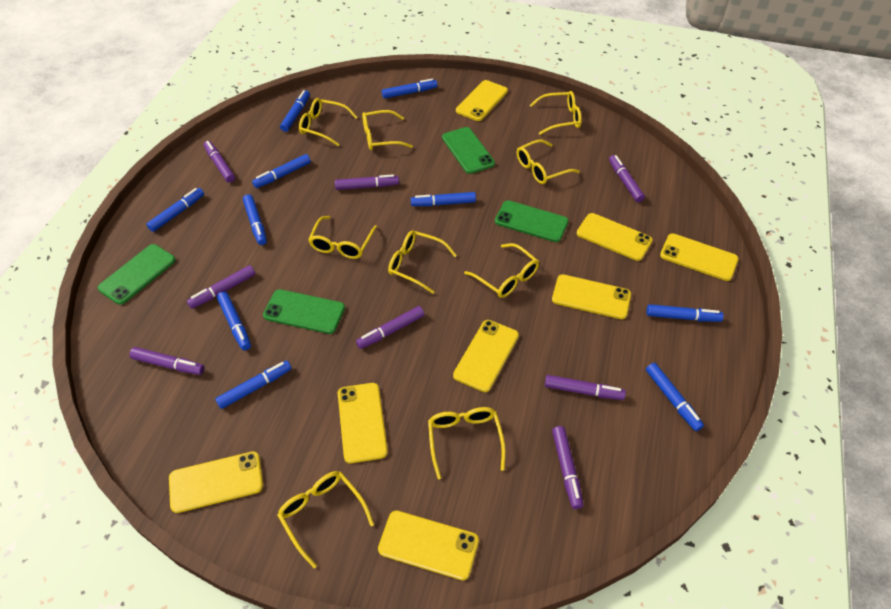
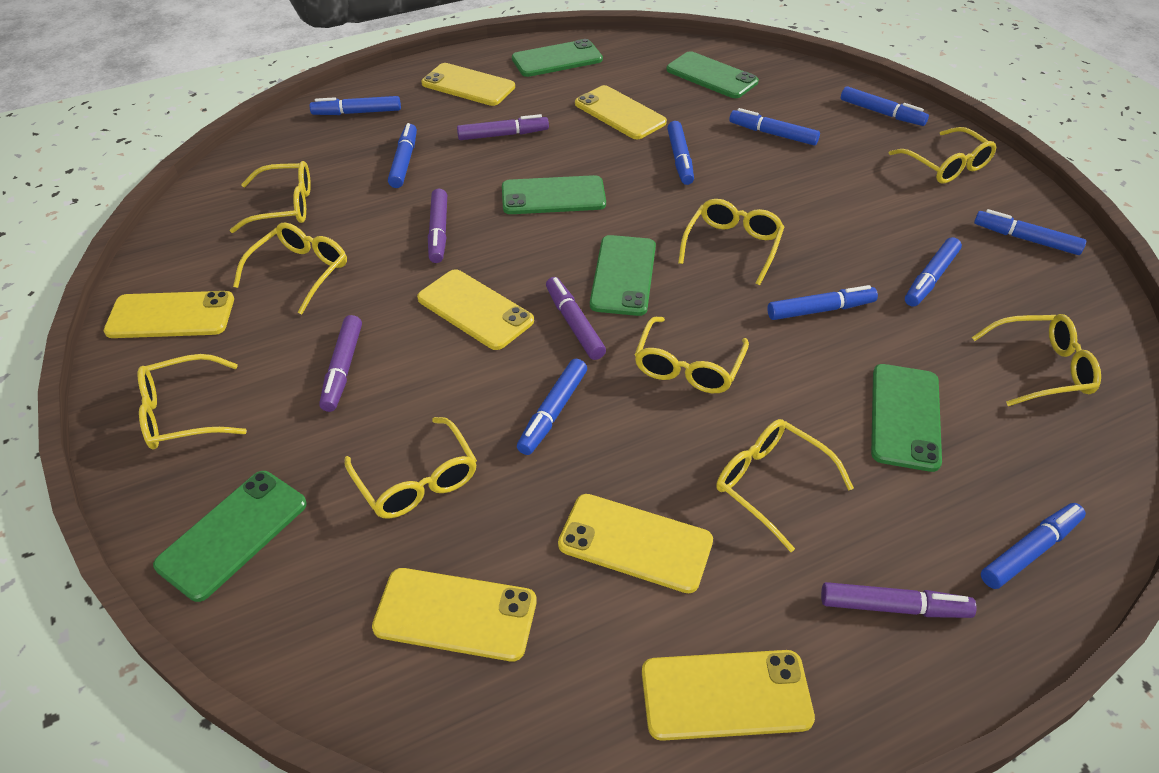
green phone: 4 -> 6
purple marker: 8 -> 5
yellow phone: 8 -> 7

